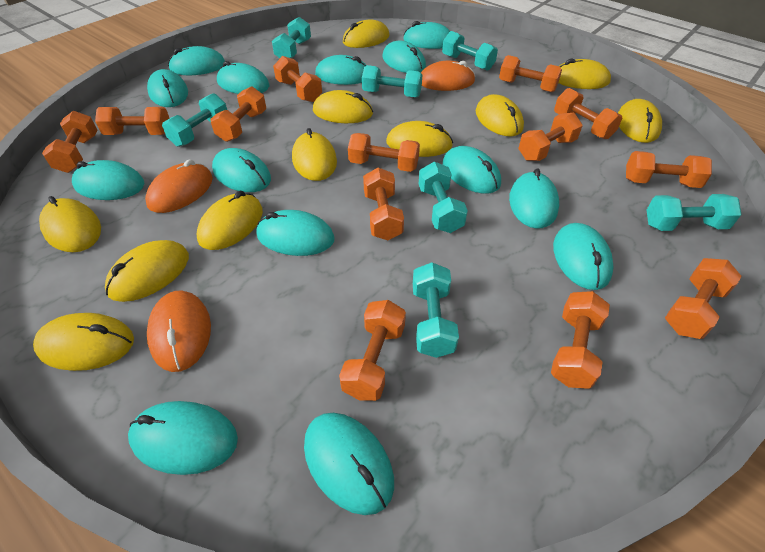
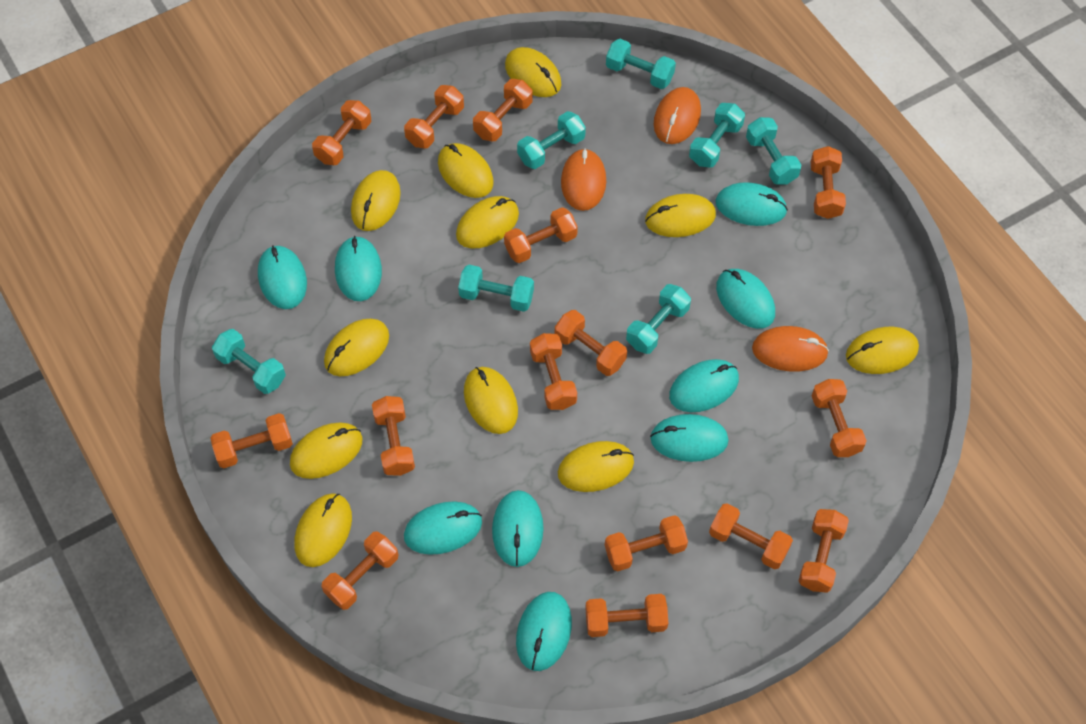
orange dumbbell: 13 -> 15
turquoise mouse: 14 -> 9

